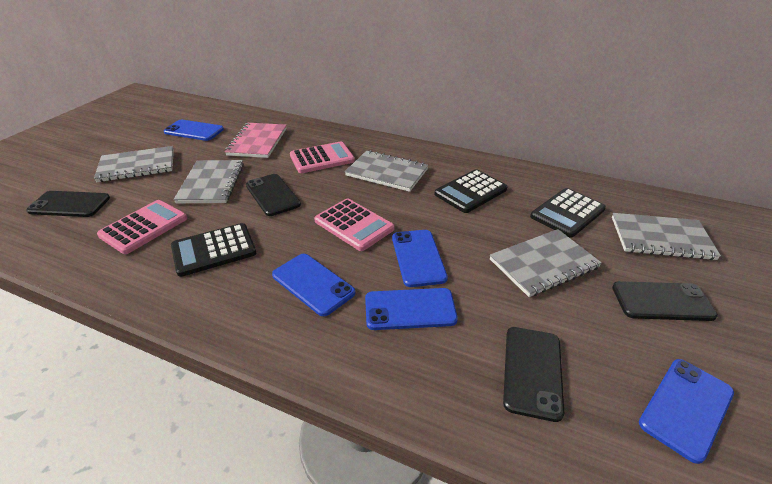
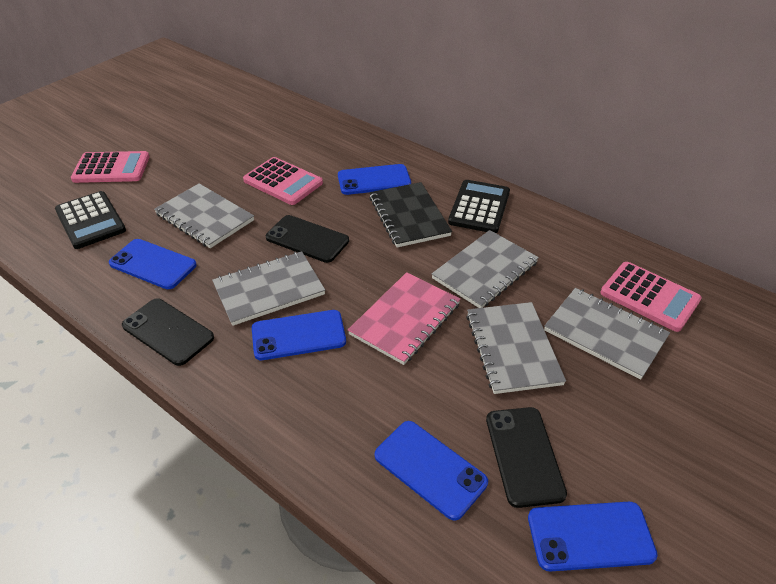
black calculator: 3 -> 2
black notebook: 0 -> 1
black phone: 4 -> 3

